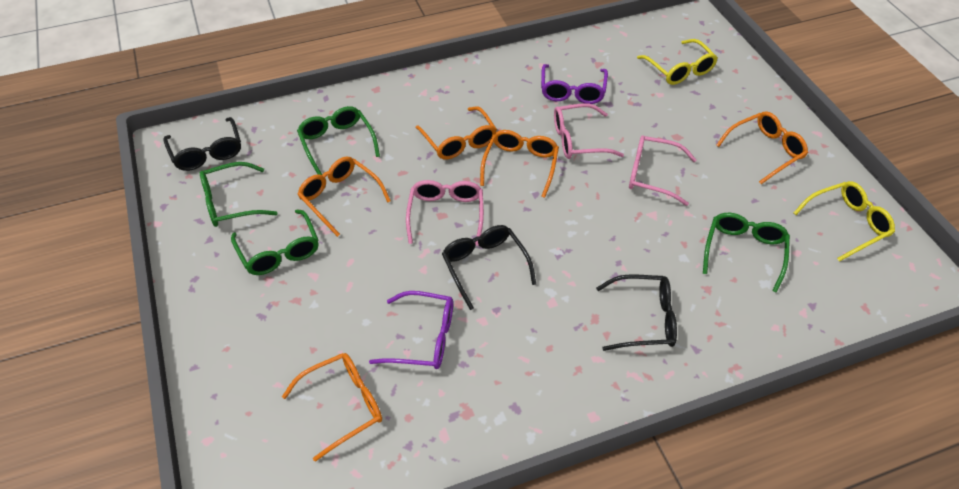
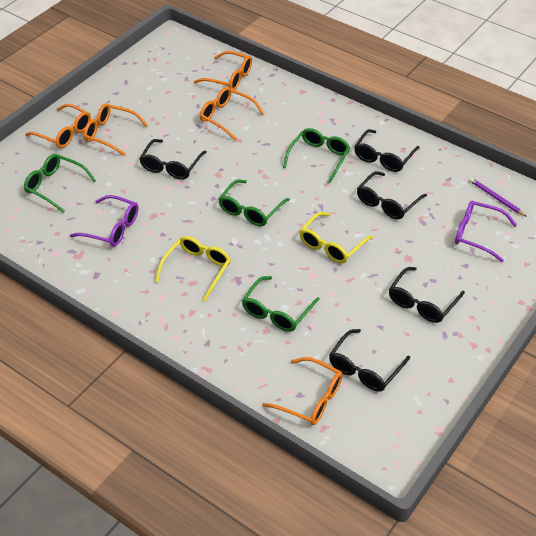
black glasses: 3 -> 5
pink glasses: 3 -> 0
purple pencil: 0 -> 1

